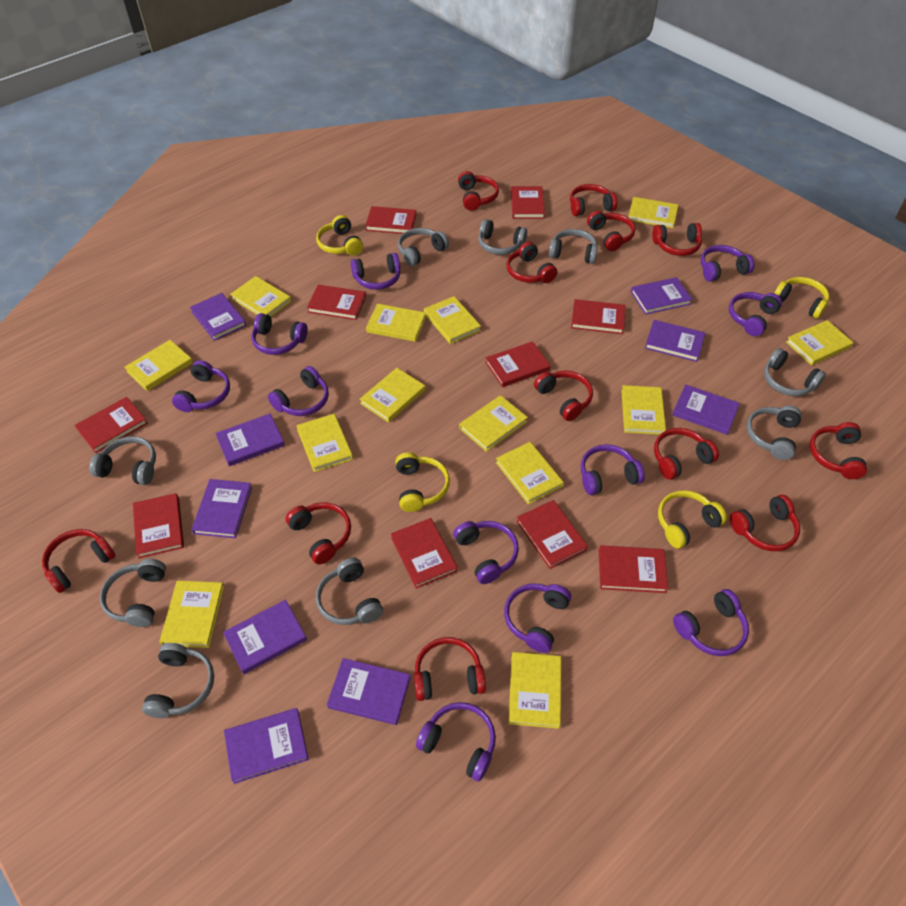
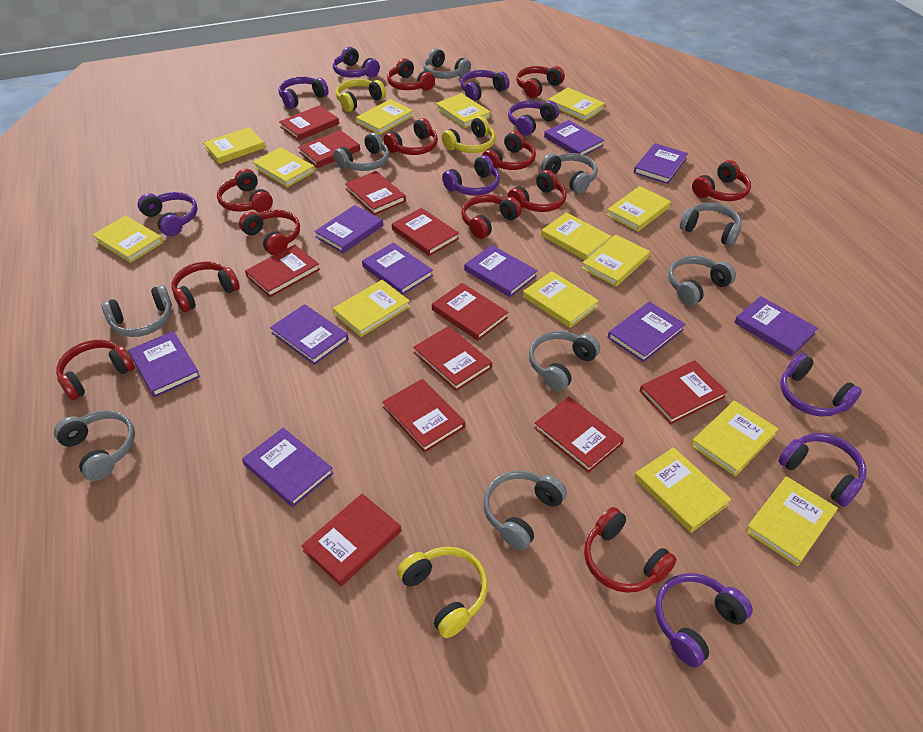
purple book: 9 -> 10
purple headphones: 11 -> 9
red book: 10 -> 11
yellow book: 13 -> 14
yellow headphones: 4 -> 3

